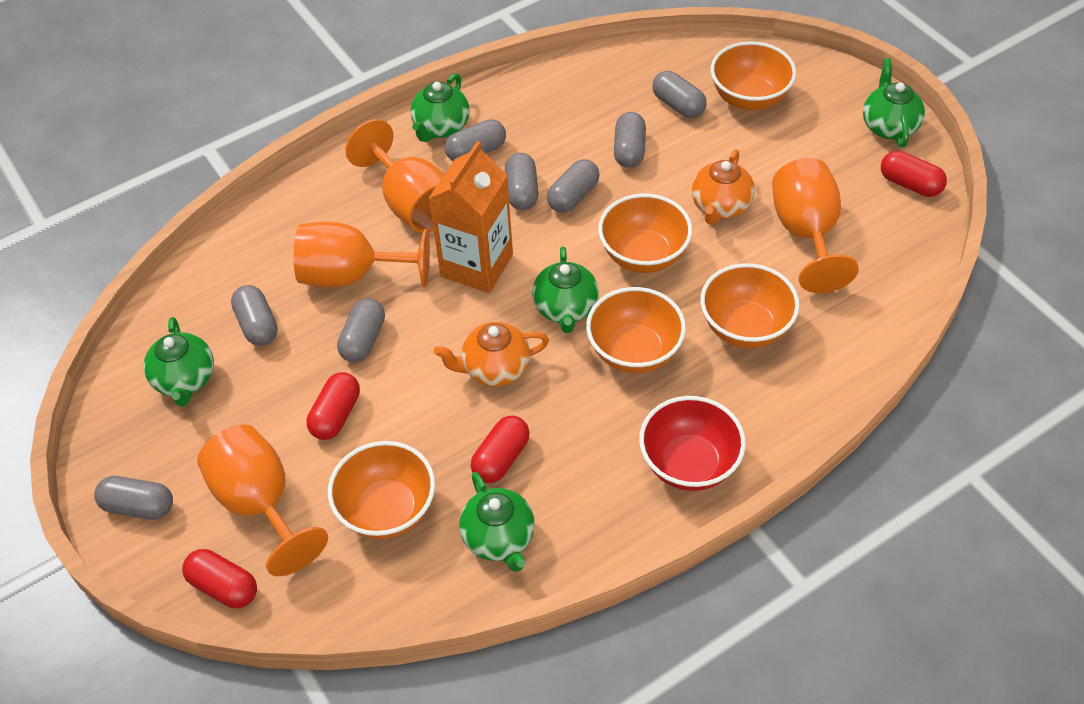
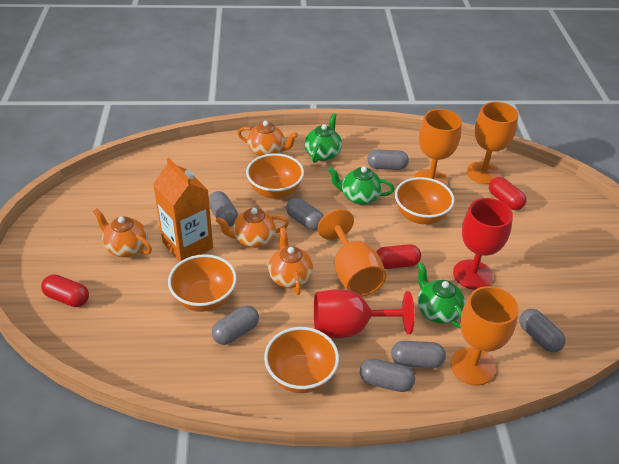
green teapot: 5 -> 3
grey capsule: 8 -> 7
orange bowl: 5 -> 4
orange teapot: 2 -> 4
red bowl: 1 -> 0
red capsule: 4 -> 3
red goblet: 0 -> 2

